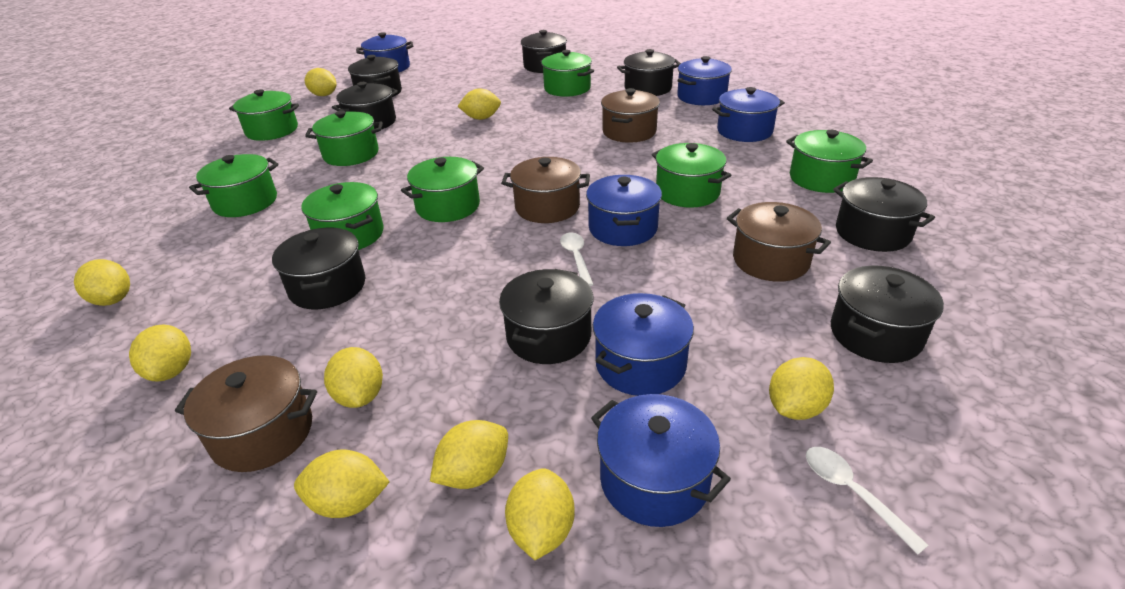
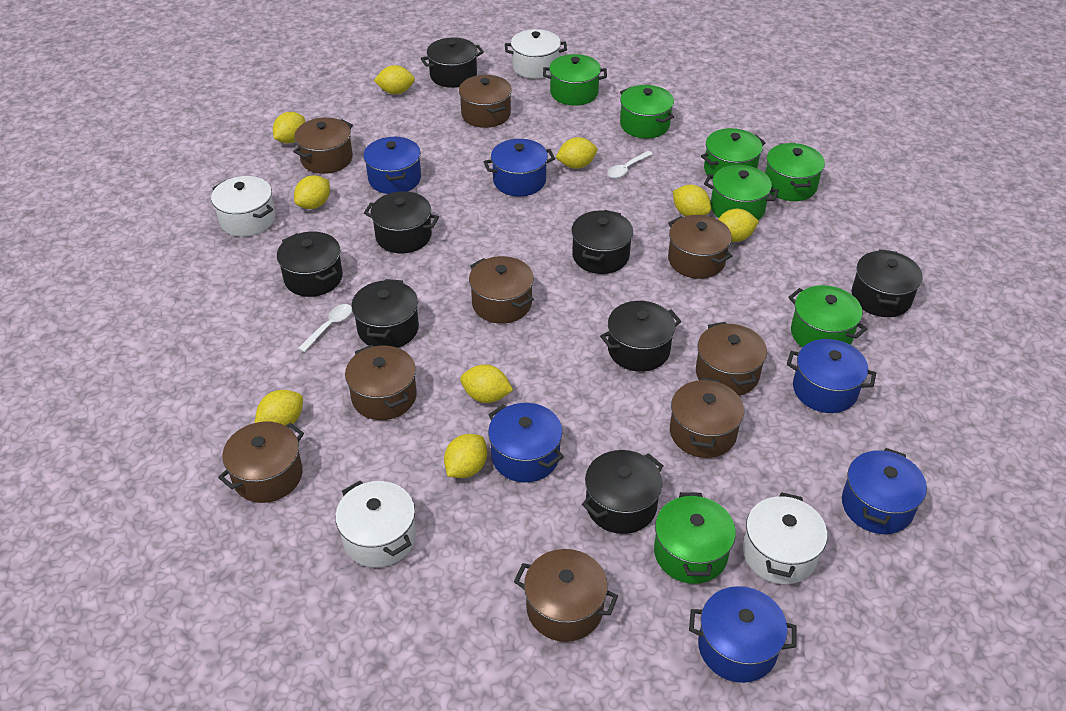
brown pot: 4 -> 9
green pot: 8 -> 7
white pot: 0 -> 4

